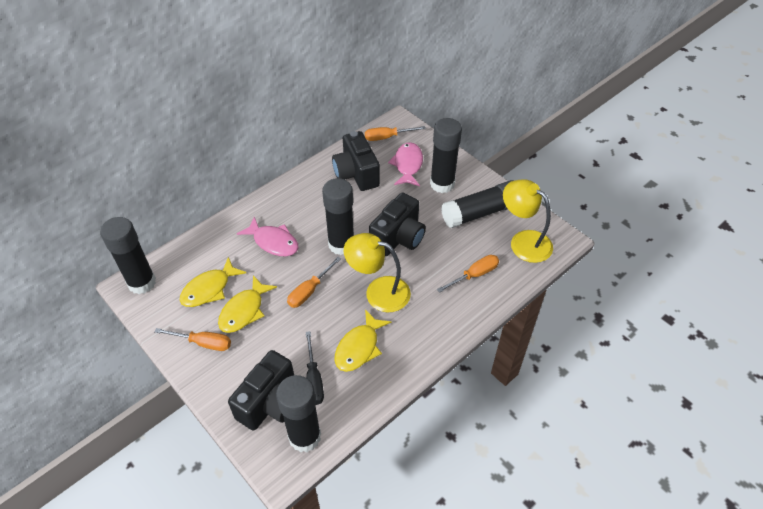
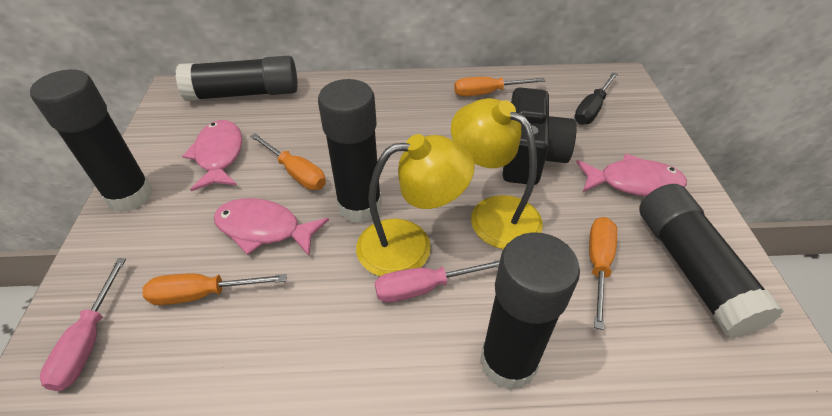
black camera: 3 -> 1
pink fish: 2 -> 3
pink screwdriver: 0 -> 2
yellow fish: 3 -> 0

